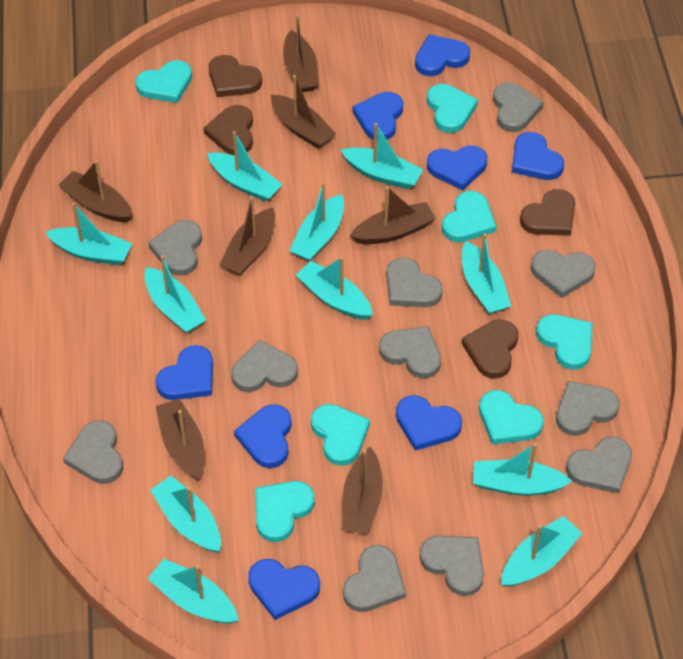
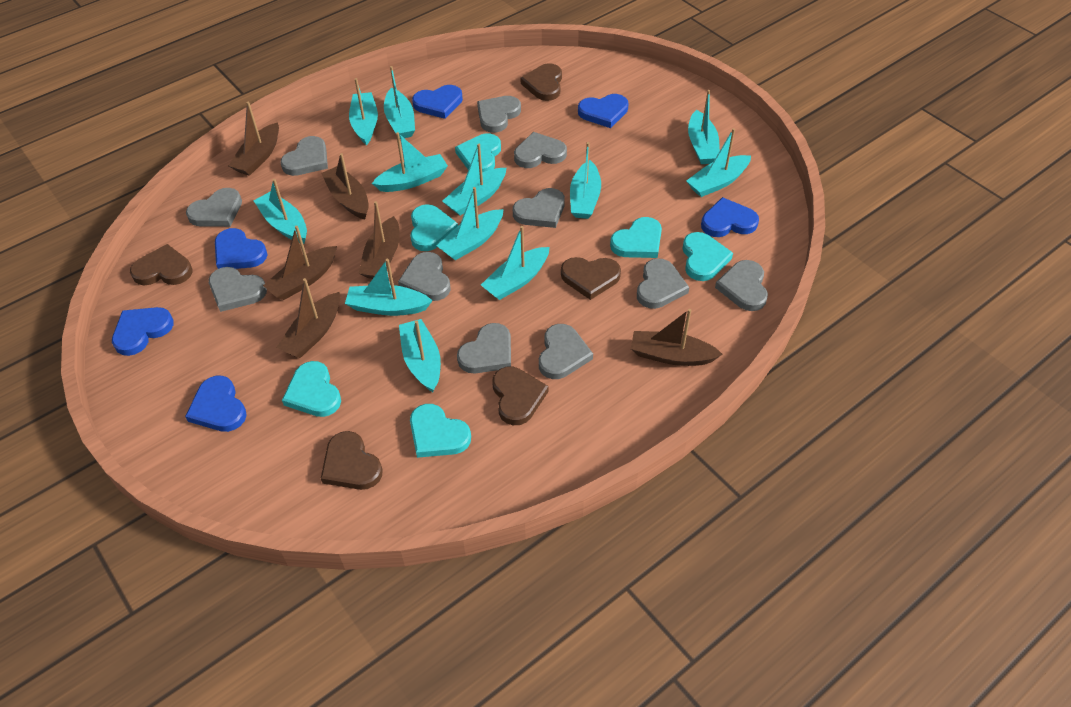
blue heart: 8 -> 6
brown boat: 7 -> 6
brown heart: 4 -> 5
turquoise boat: 11 -> 12
turquoise heart: 7 -> 6

